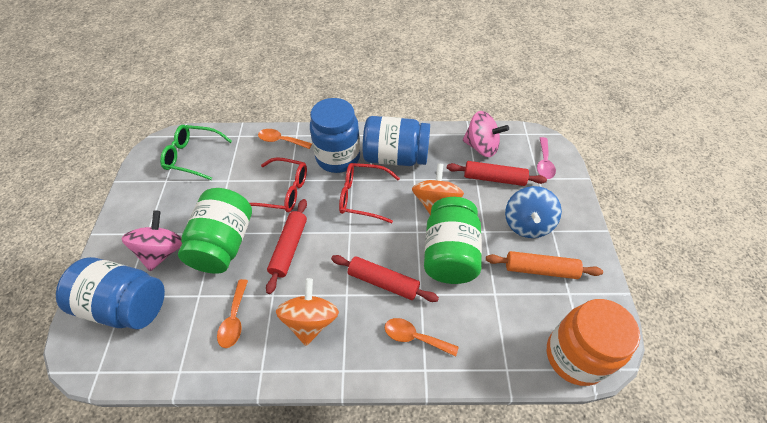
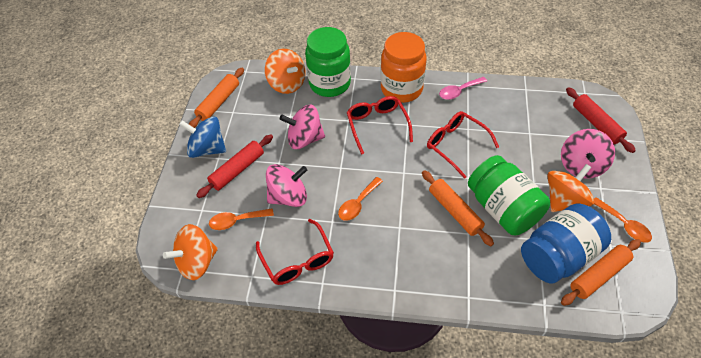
blue jar: 3 -> 1
green glasses: 1 -> 0
orange rolling pin: 1 -> 3
orange spinning top: 2 -> 3
pink spinning top: 2 -> 3
red glasses: 2 -> 3
red rolling pin: 3 -> 2

